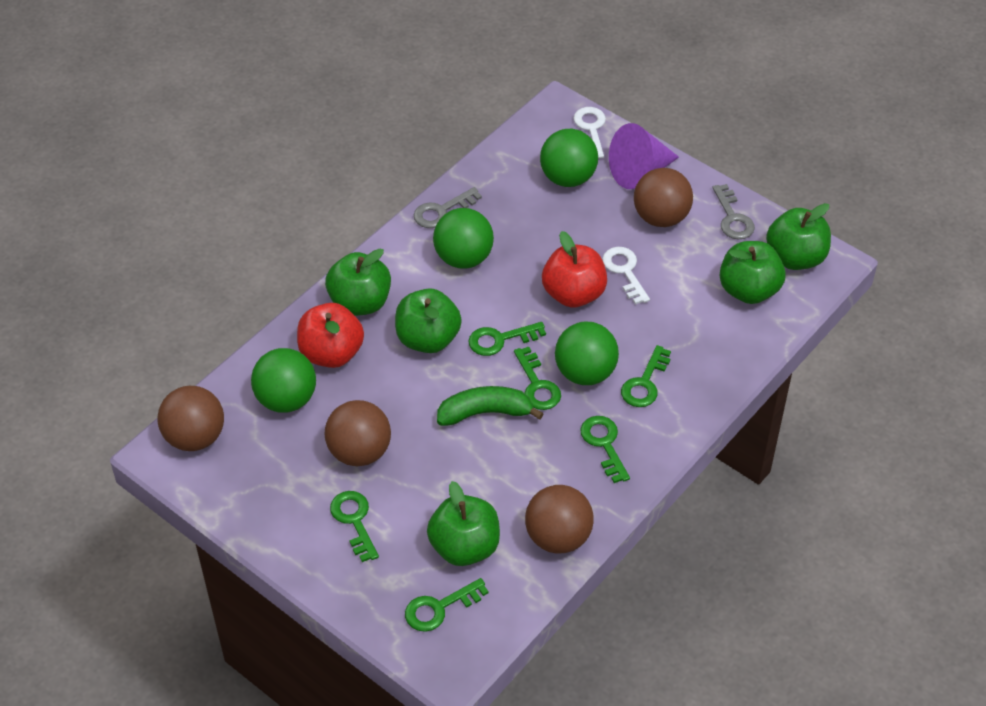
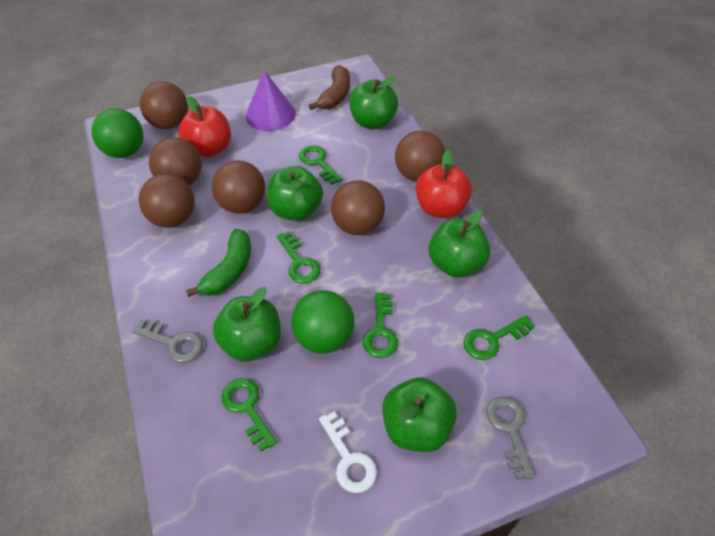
brown ball: 4 -> 6
brown banana: 0 -> 1
green ball: 4 -> 2
green key: 6 -> 5
white key: 2 -> 1

